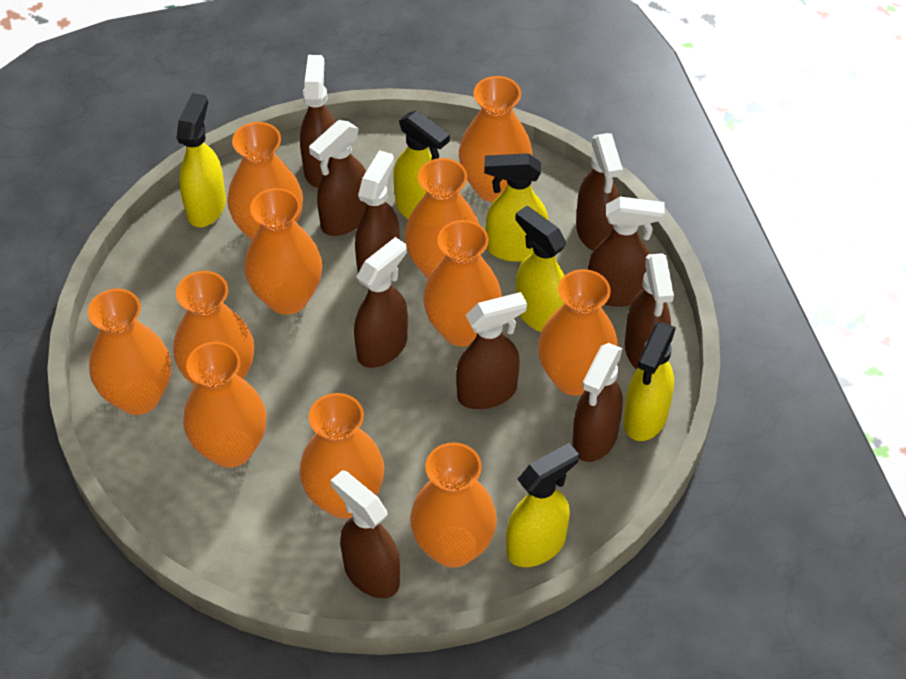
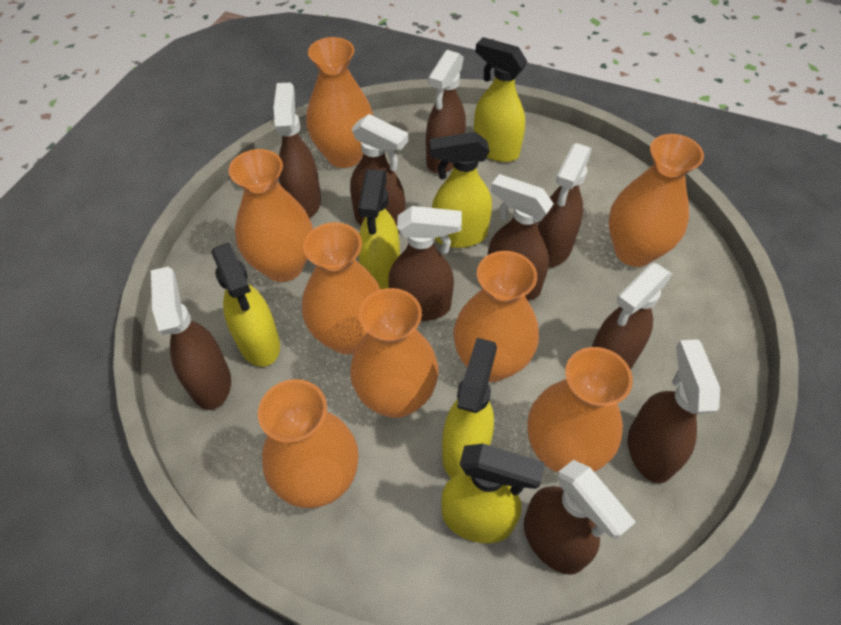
orange vase: 11 -> 8

